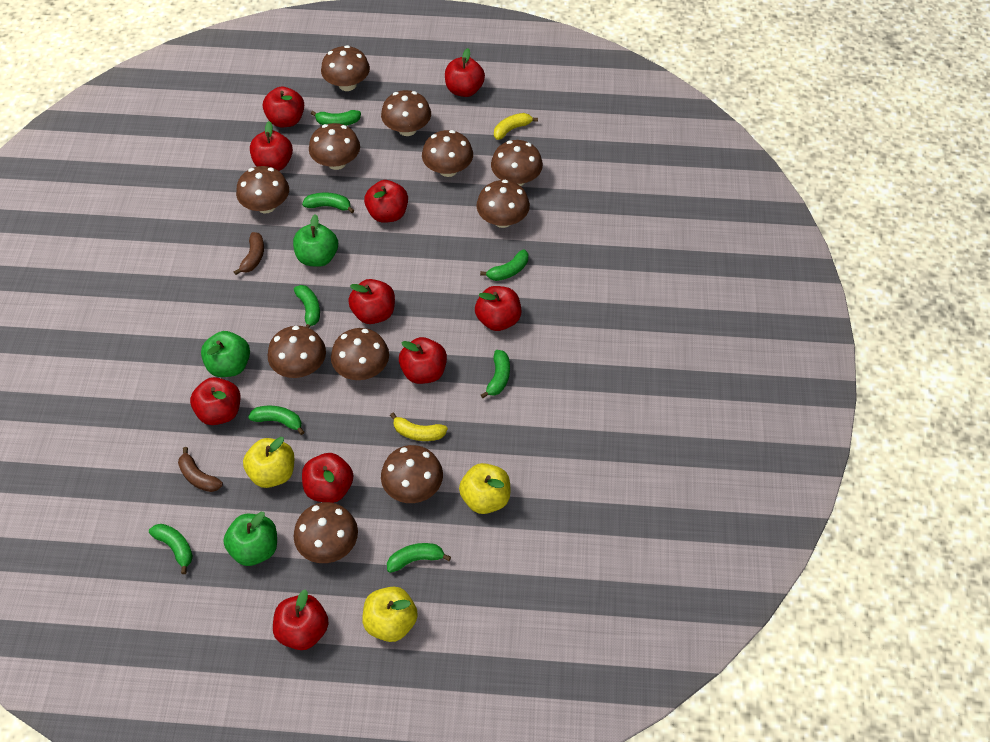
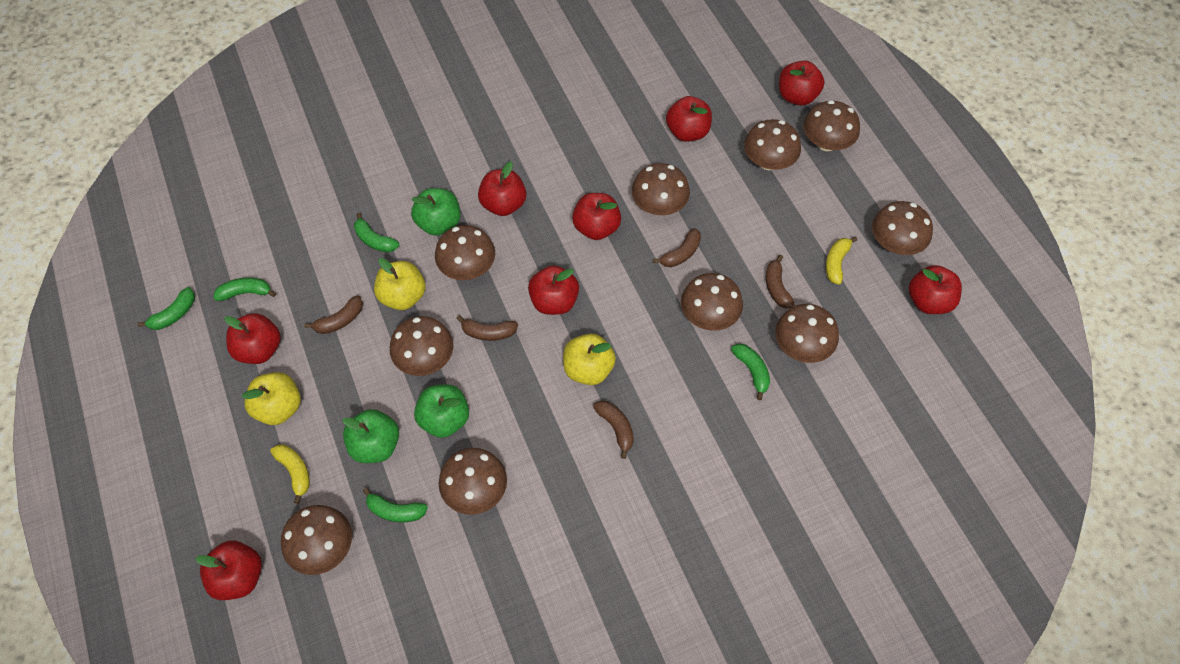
brown banana: 2 -> 5
brown mushroom: 11 -> 10
green banana: 8 -> 5
red apple: 10 -> 8

